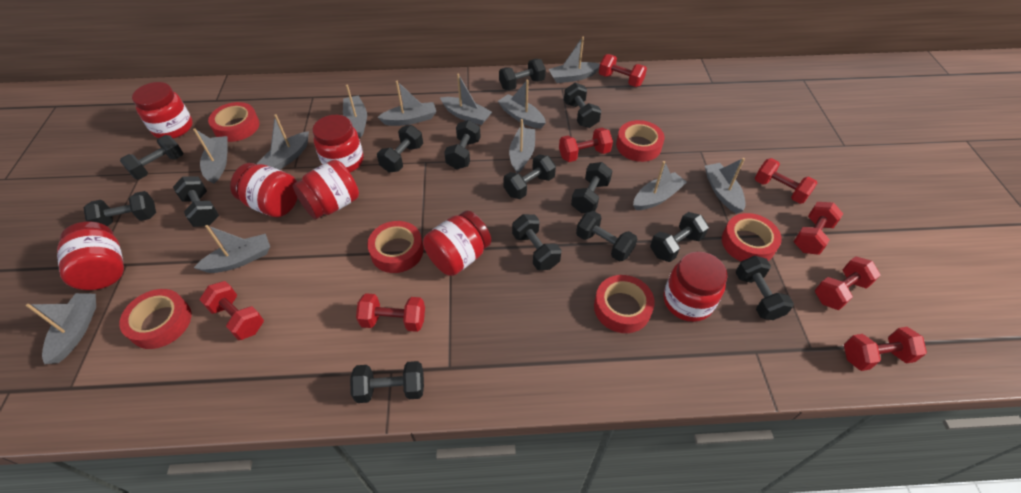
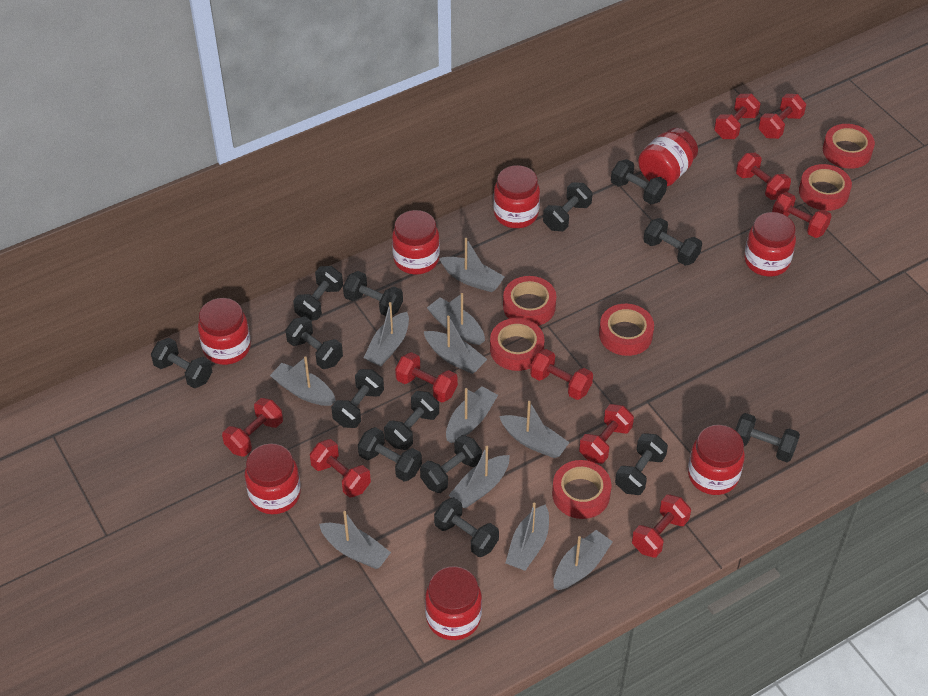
grey boat: 12 -> 11
red dumbbell: 8 -> 10
red jar: 7 -> 8

